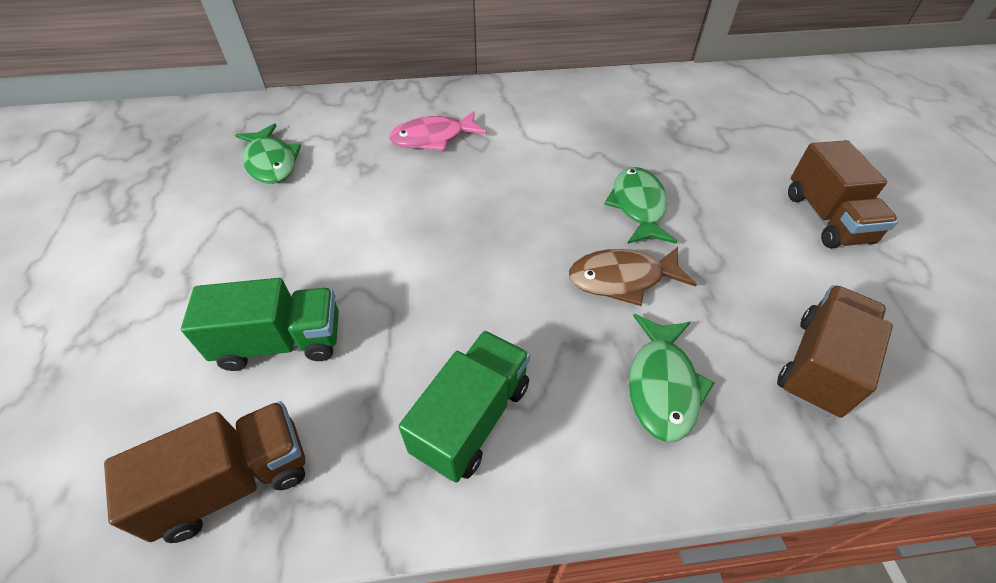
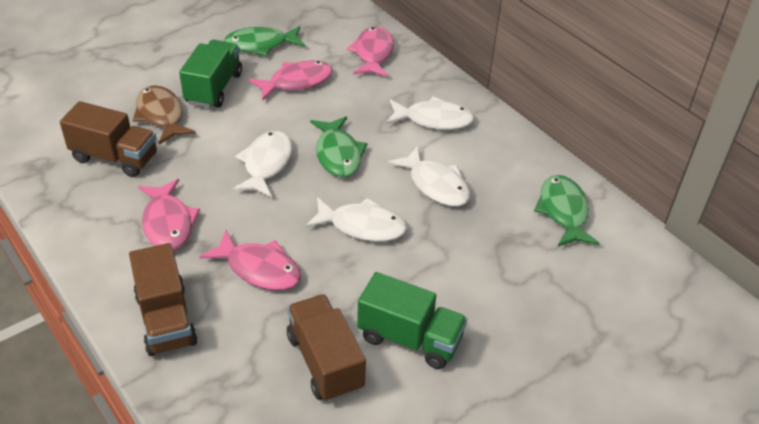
pink fish: 1 -> 4
white fish: 0 -> 4

